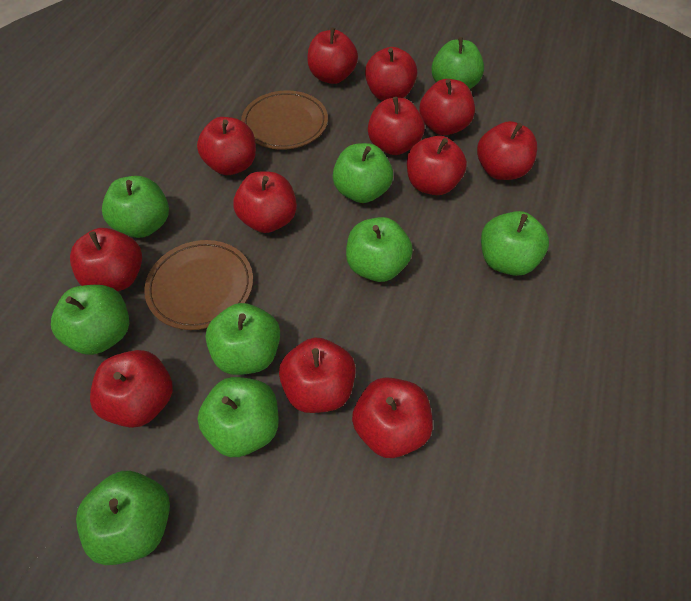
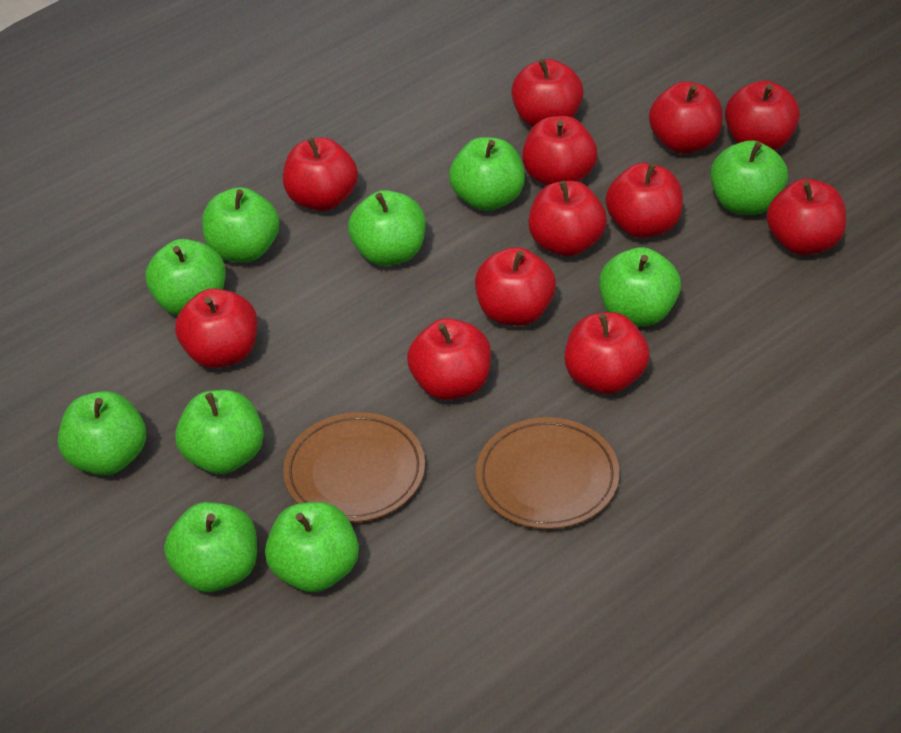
green apple: 9 -> 10

